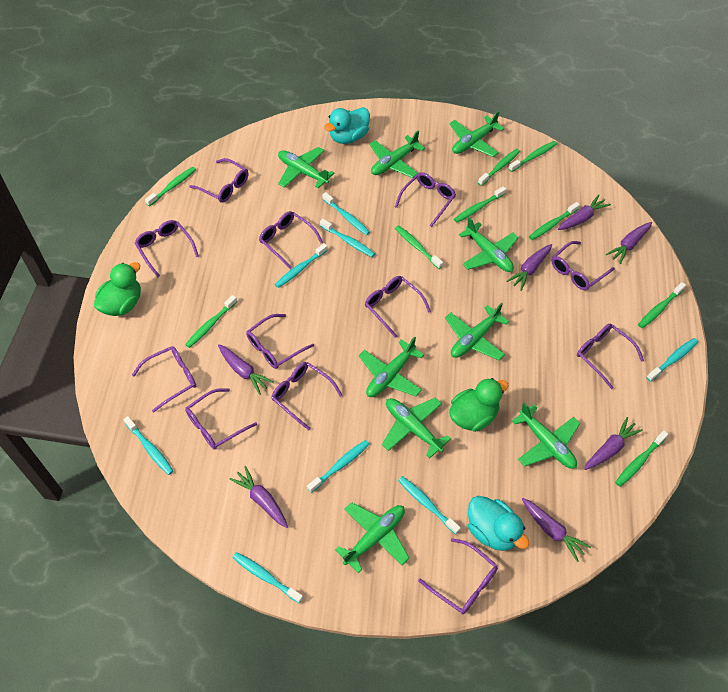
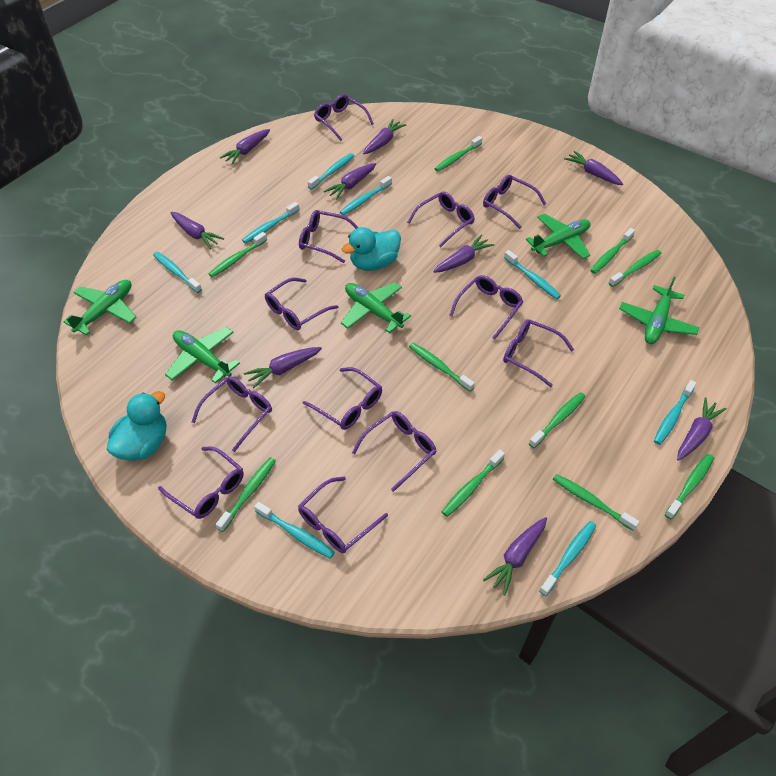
green duck: 2 -> 0
green plane: 9 -> 5
green toothbrush: 9 -> 10
purple carrot: 7 -> 9

